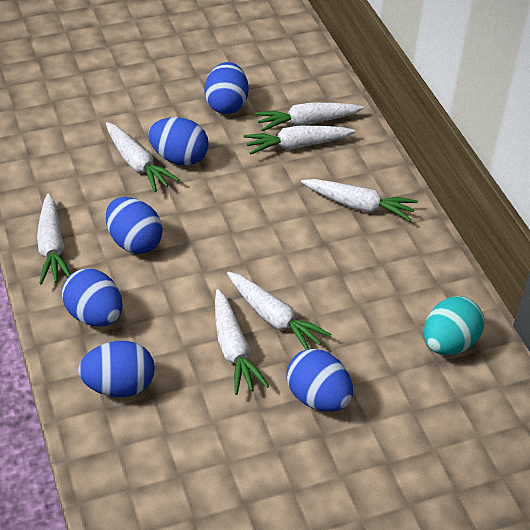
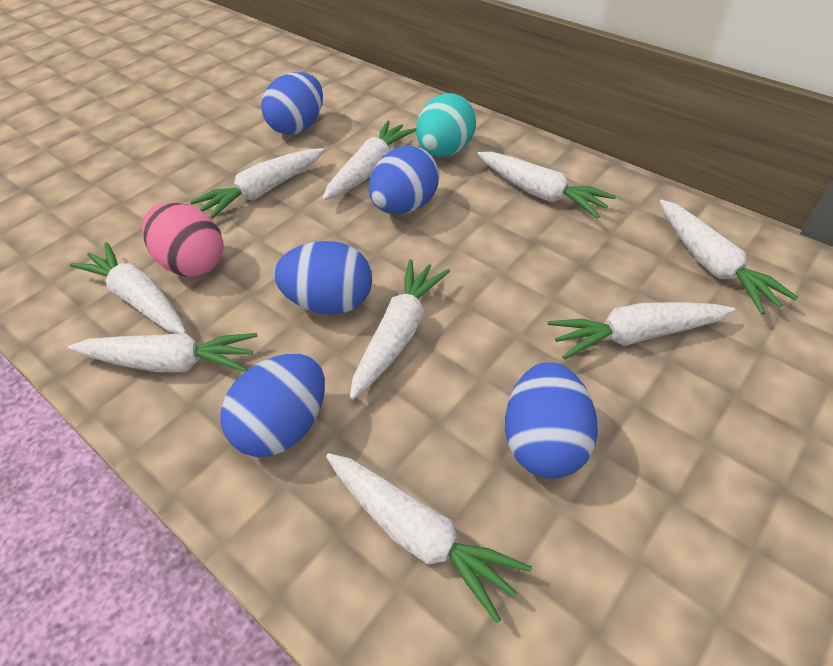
blue egg: 6 -> 5
pink egg: 0 -> 1
white carrot: 7 -> 9

